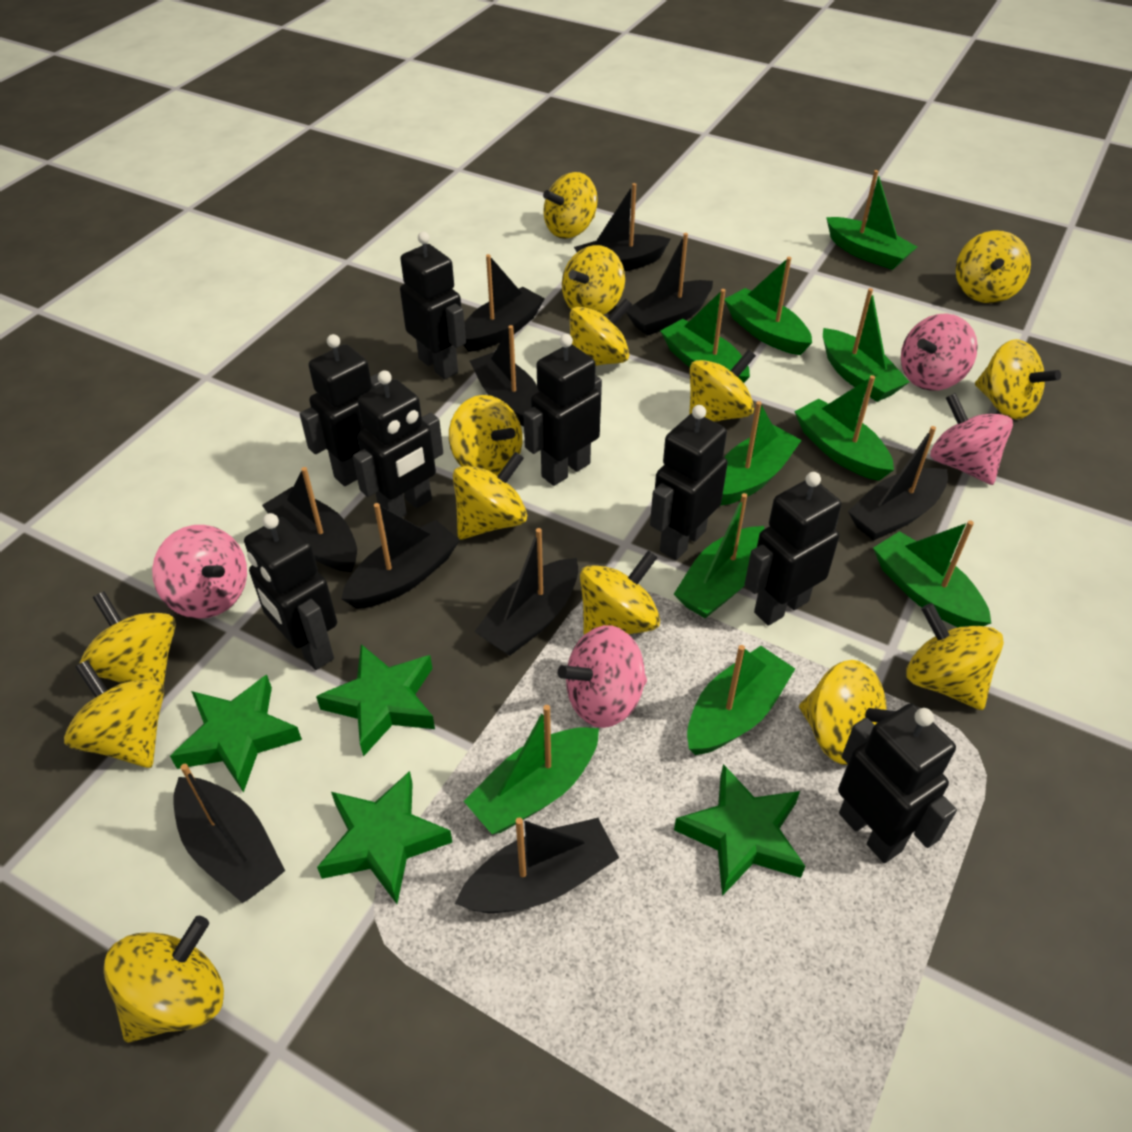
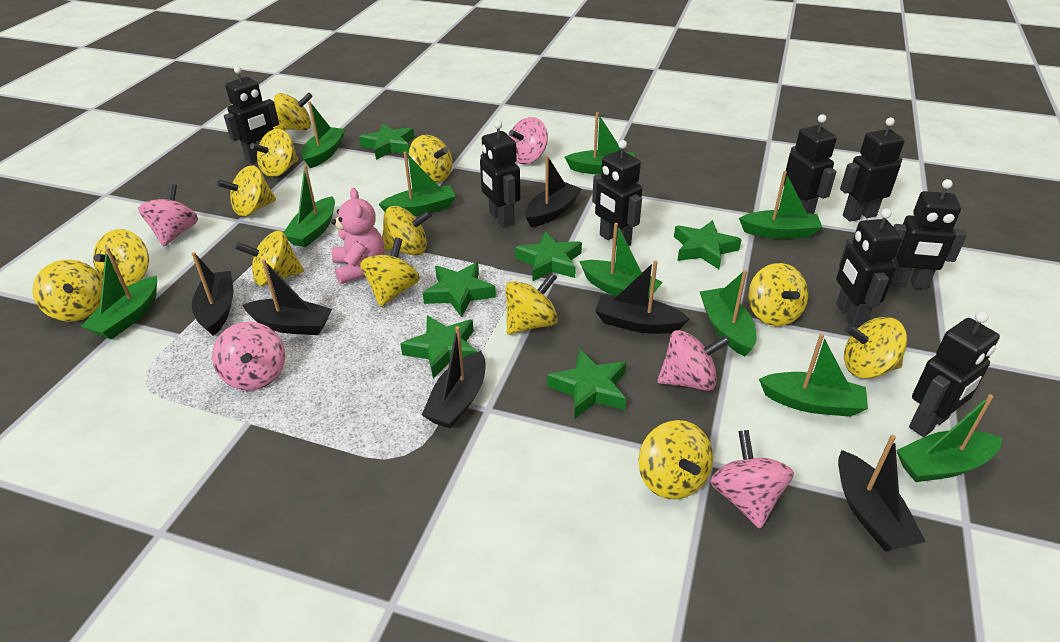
black boat: 10 -> 6
green star: 4 -> 6
pink spinning top: 4 -> 5
pink teddy bear: 0 -> 1
yellow spinning top: 14 -> 13

